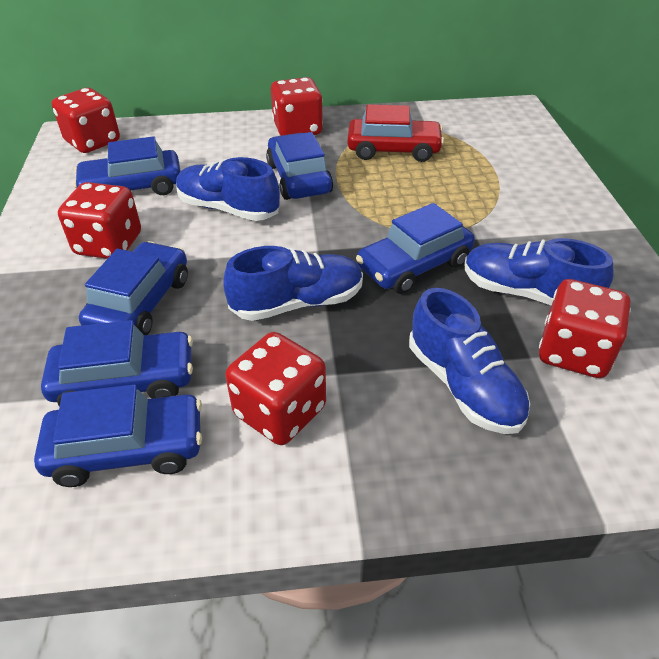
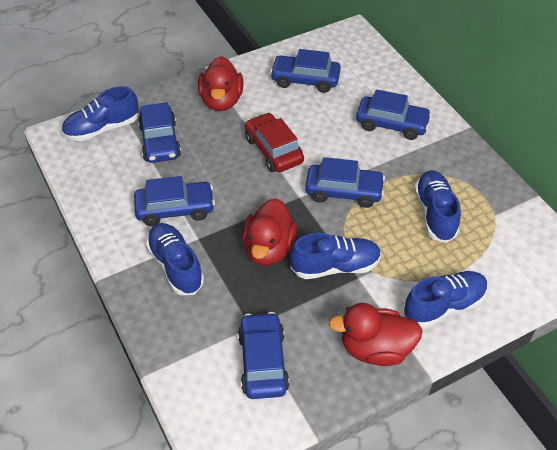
blue shoe: 4 -> 5
red dice: 5 -> 0
red duck: 0 -> 3

